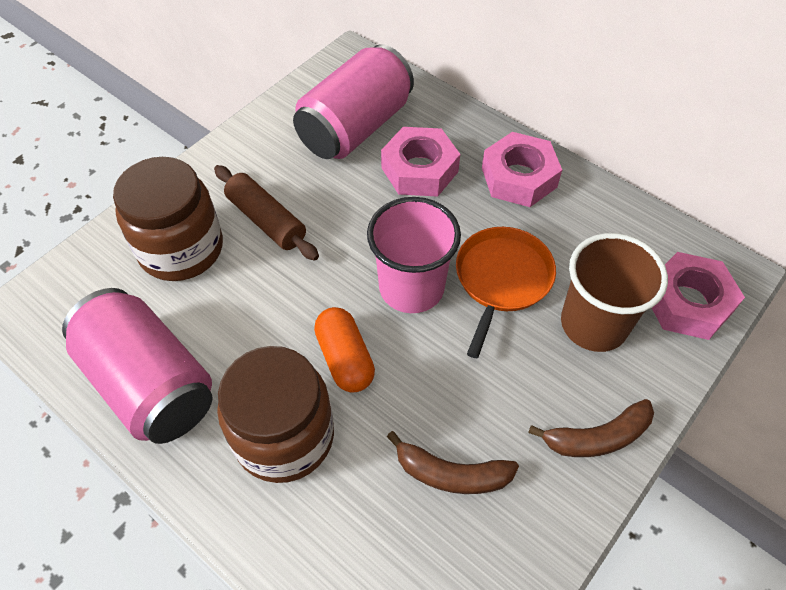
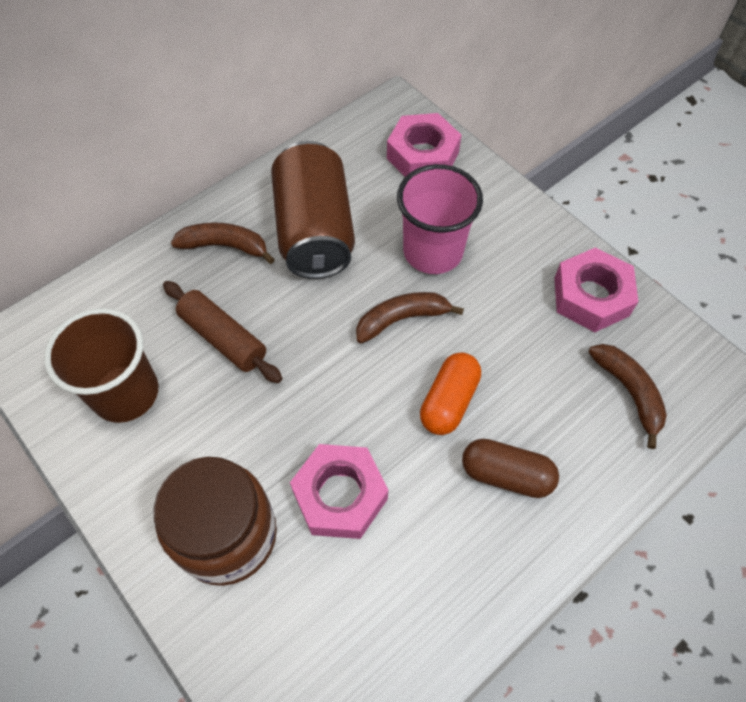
brown banana: 2 -> 3
brown can: 0 -> 1
brown capsule: 0 -> 1
brown jar: 2 -> 1
orange pan: 1 -> 0
pink can: 2 -> 0

